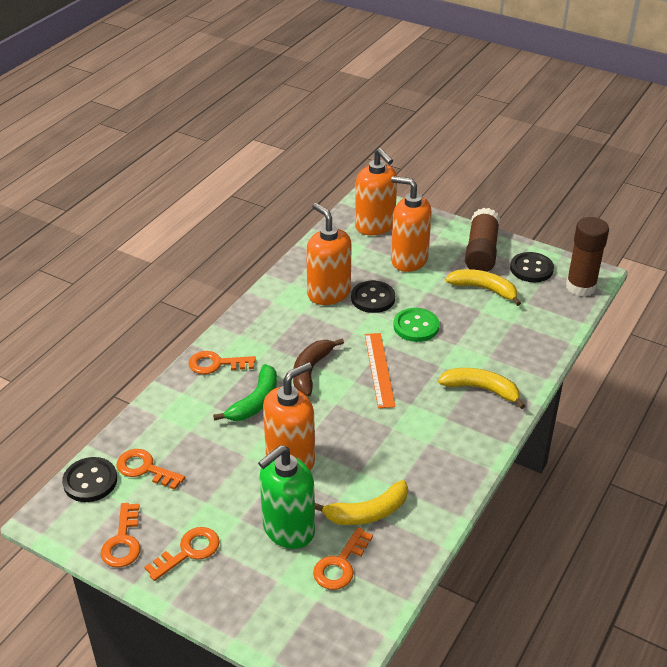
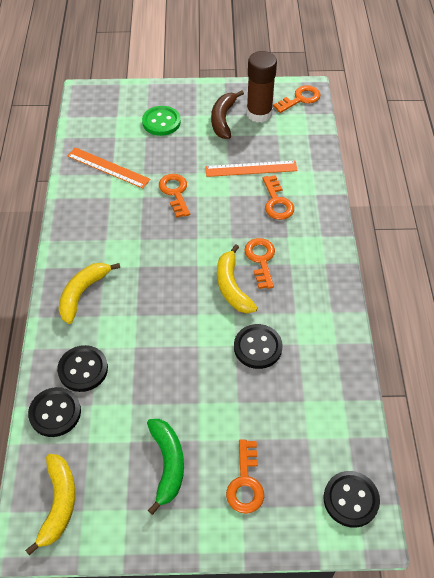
black button: 3 -> 4
brown glue stick: 2 -> 1
green soap dispenser: 1 -> 0
orange ruler: 1 -> 2
orange soap dispenser: 4 -> 0

